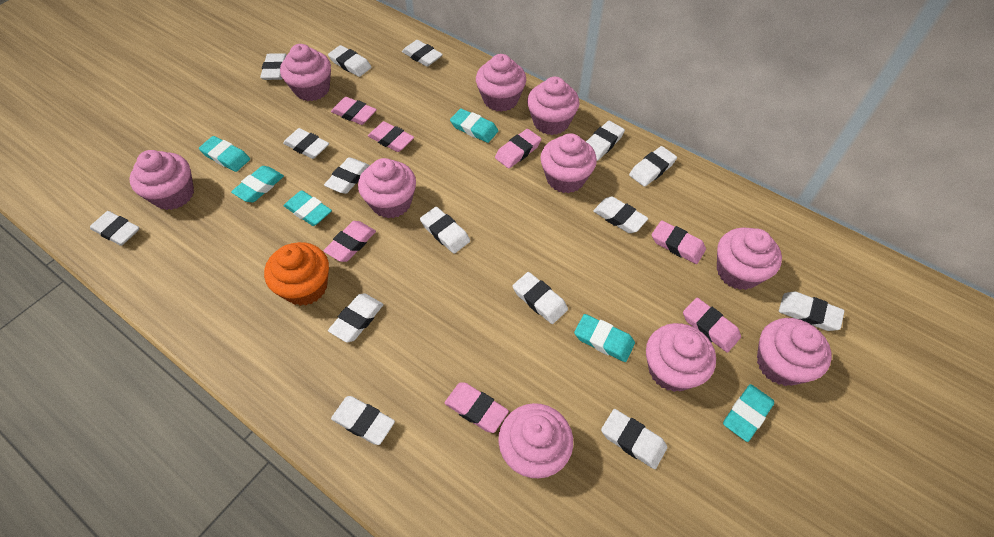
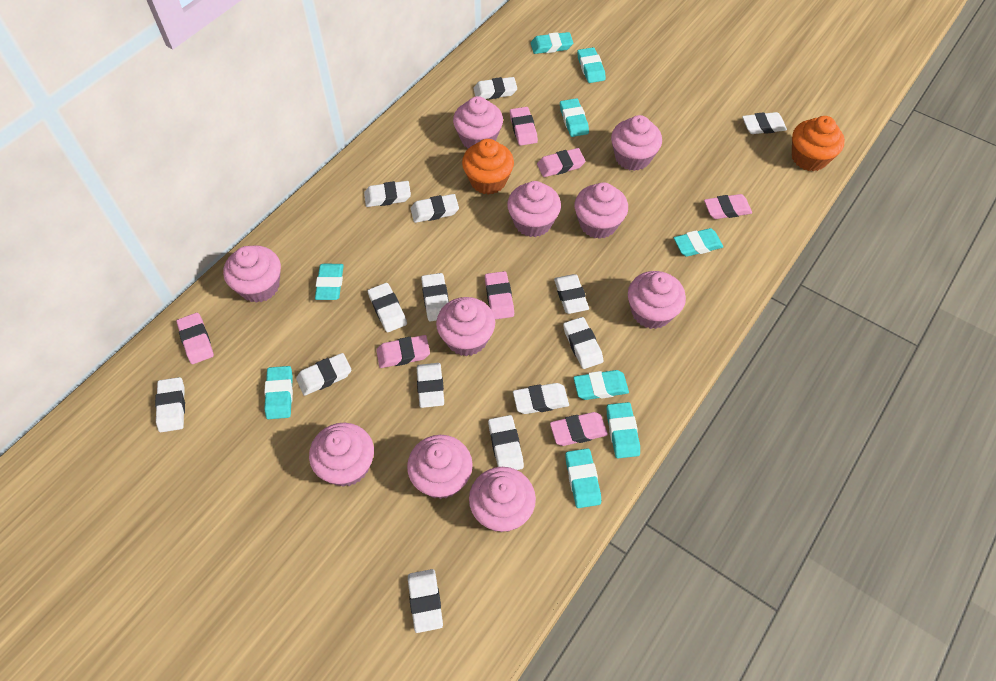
orange cupcake: 1 -> 2
turquoise eraser: 6 -> 9
white eraser: 15 -> 14

